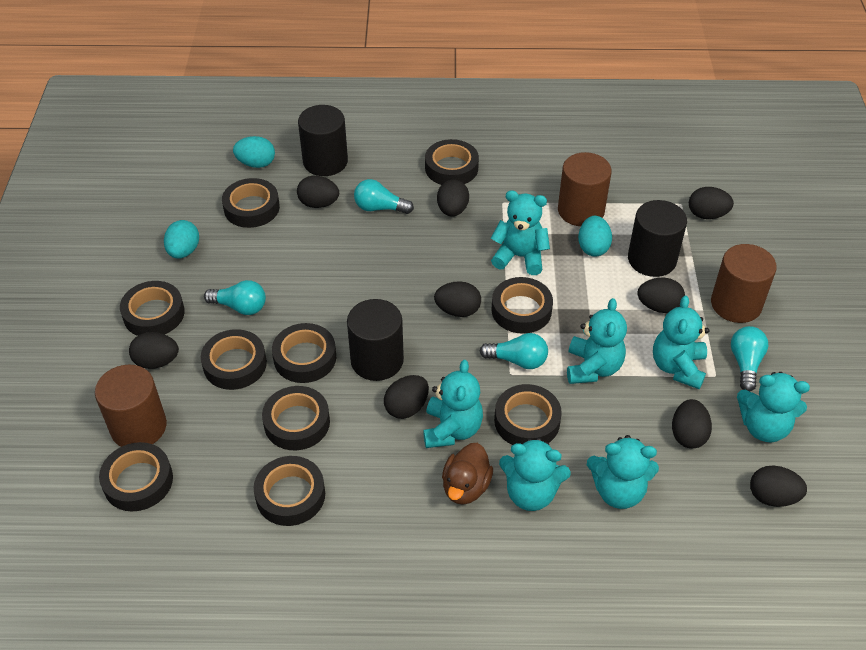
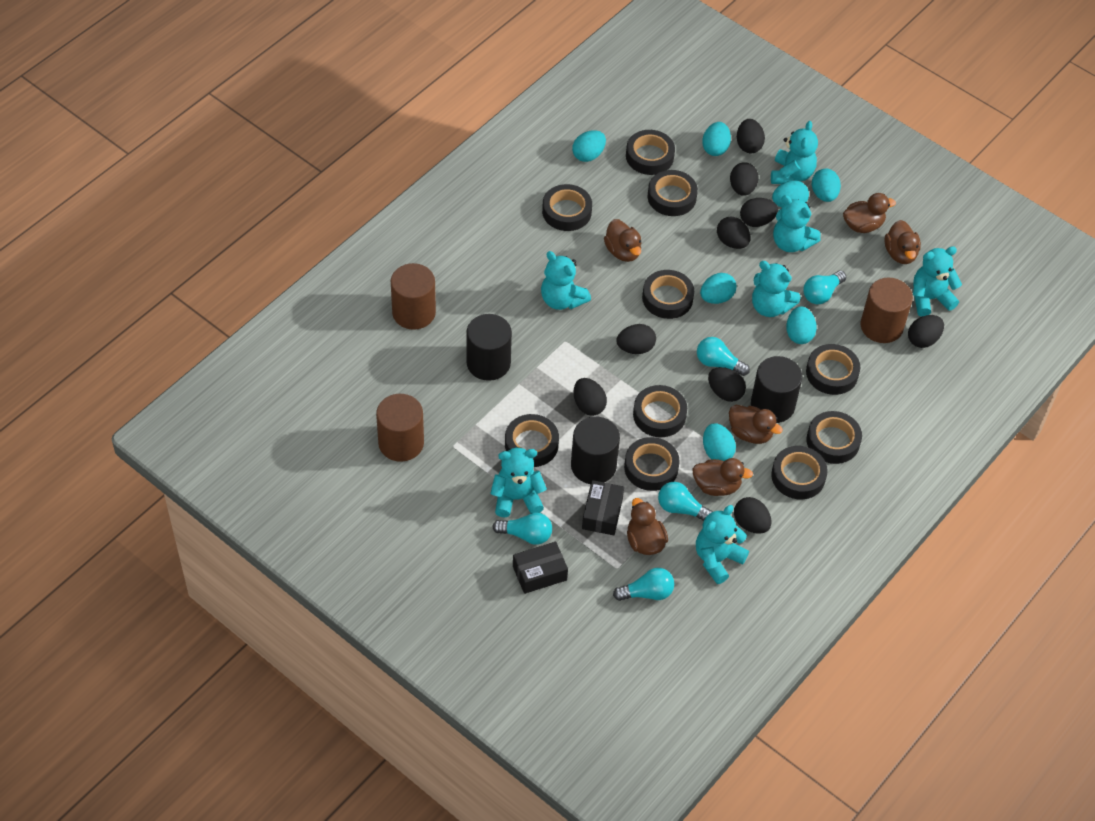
black box: 0 -> 2
brown duck: 1 -> 6
turquoise egg: 3 -> 7
turquoise light bulb: 4 -> 5

